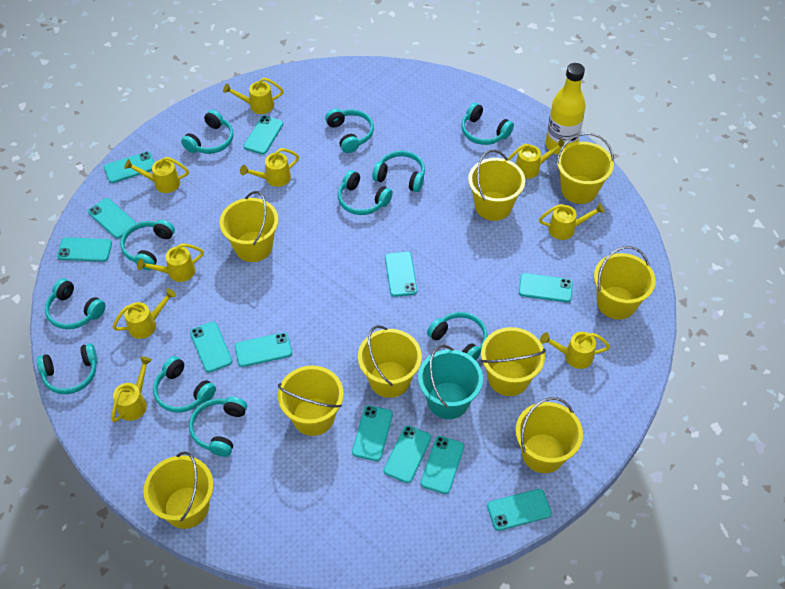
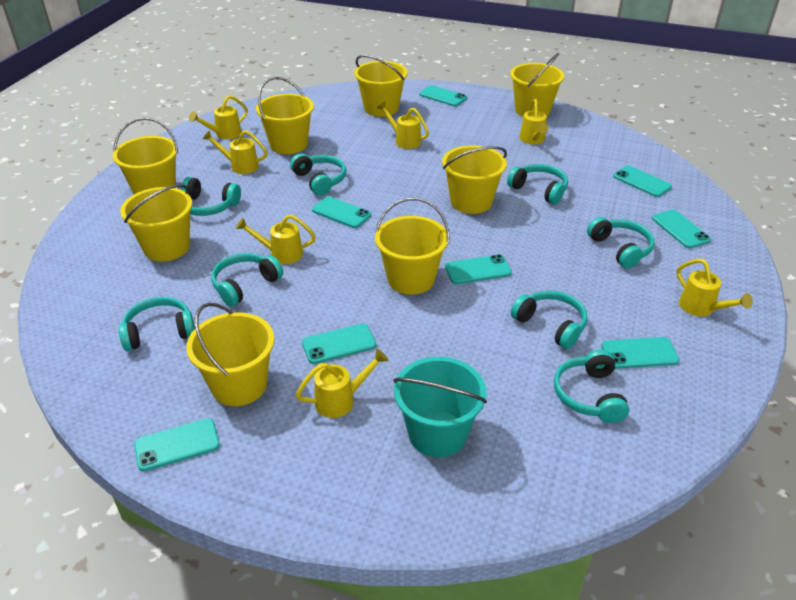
turquoise headphones: 11 -> 8
turquoise phone: 12 -> 8
yellow bottle: 1 -> 0
yellow bucket: 9 -> 8
yellow watering can: 9 -> 7

